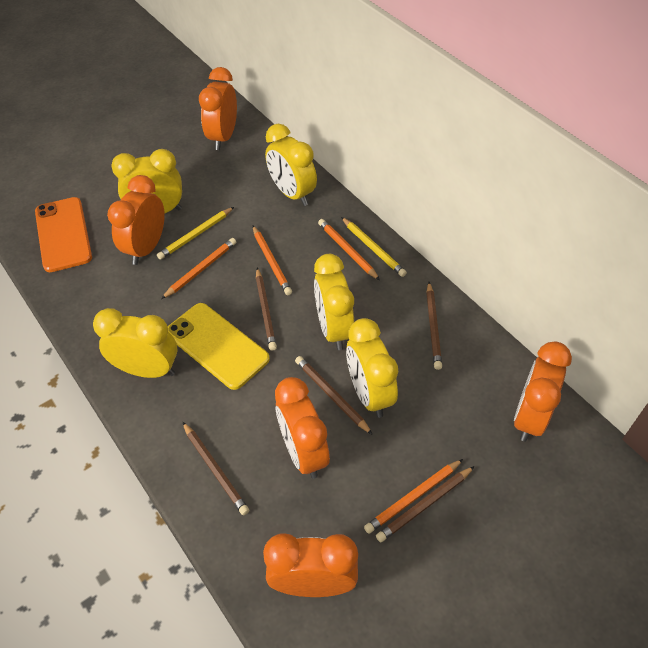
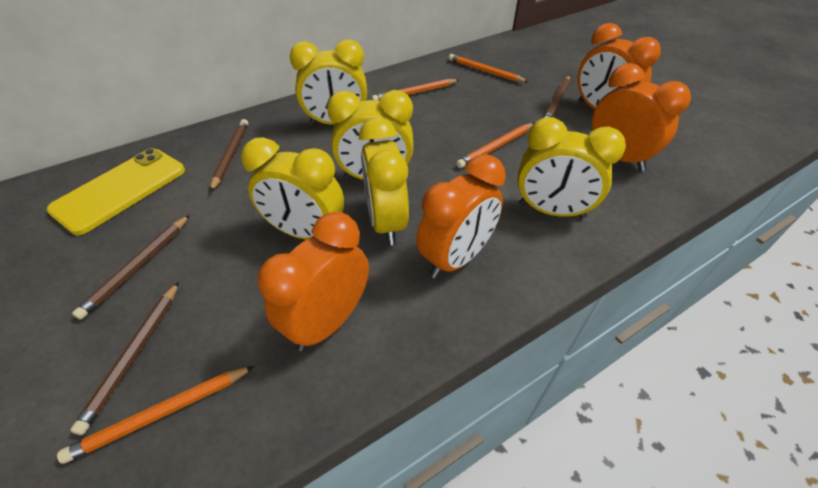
brown pencil: 5 -> 4
orange clock: 5 -> 4
orange phone: 1 -> 0
yellow pencil: 2 -> 0

